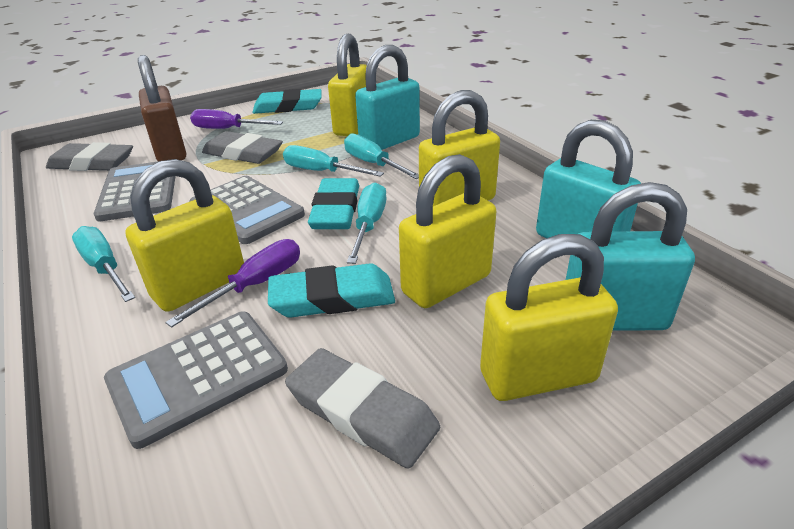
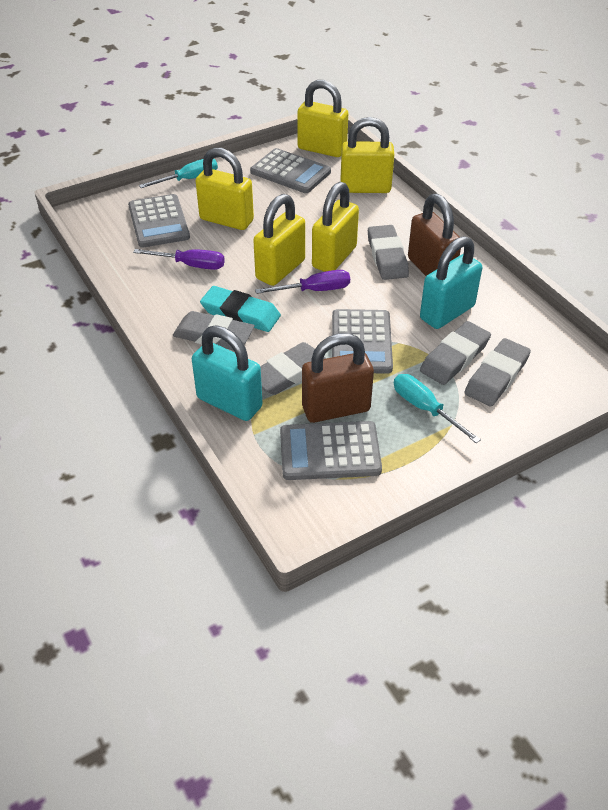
brown padlock: 1 -> 2
grey calculator: 3 -> 4
grey eraser: 3 -> 5
turquoise eraser: 3 -> 1
turquoise padlock: 3 -> 2
turquoise screwdriver: 4 -> 2

